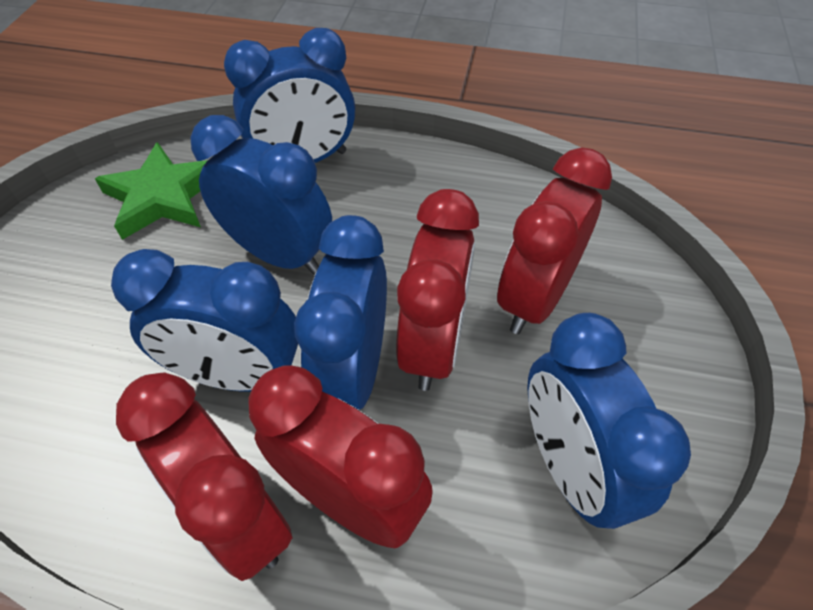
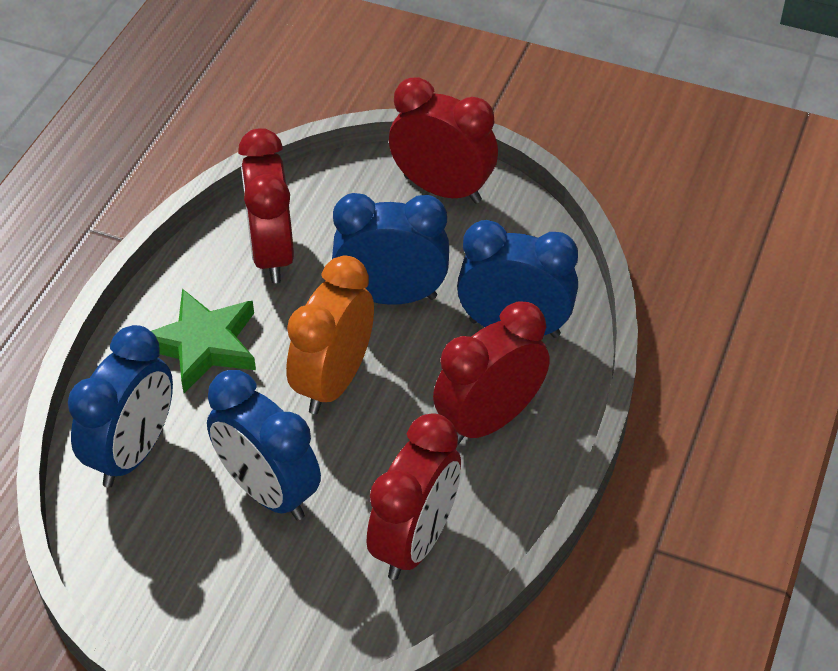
blue clock: 5 -> 4
orange clock: 0 -> 1

